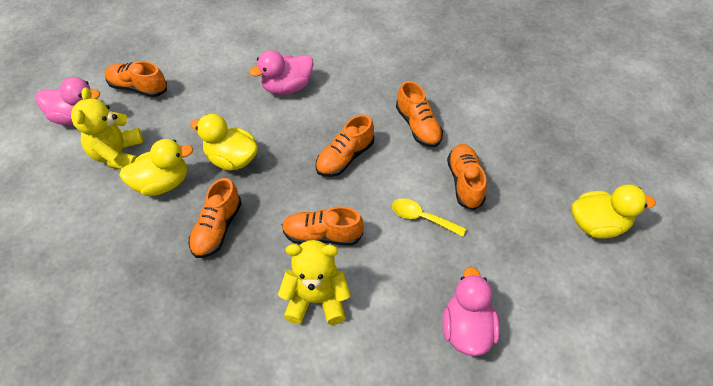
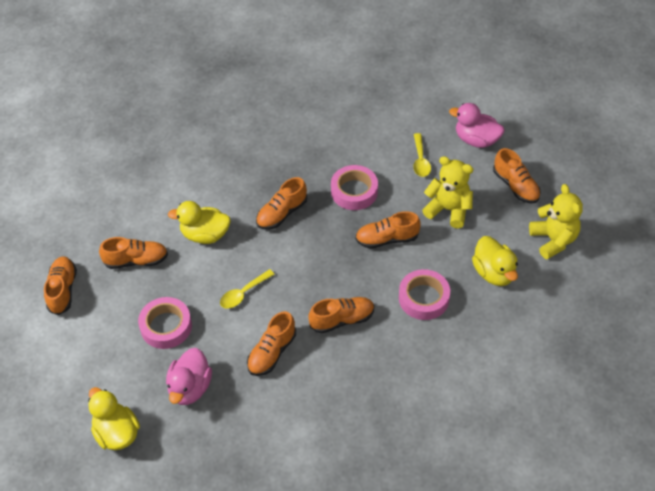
orange shoe: 6 -> 7
pink duck: 3 -> 2
pink tape: 0 -> 3
yellow spoon: 1 -> 2

